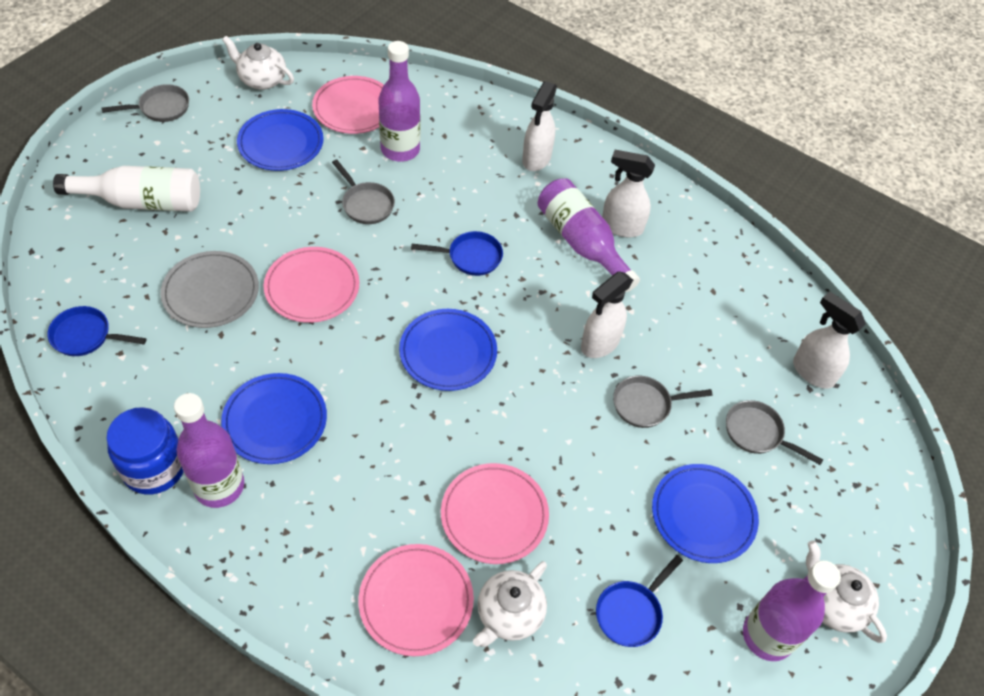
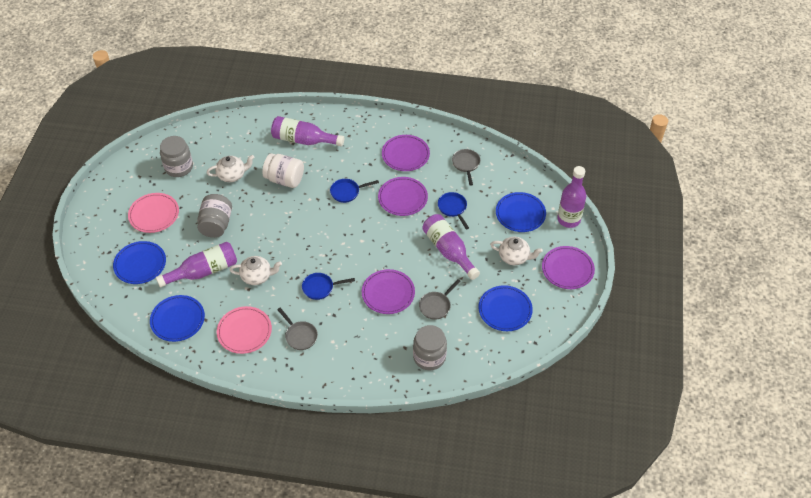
blue jar: 1 -> 0
grey jar: 0 -> 3
grey pan: 4 -> 3
grey plate: 1 -> 0
pink plate: 4 -> 2
purple plate: 0 -> 4
white bottle: 1 -> 0
white jar: 0 -> 1
white spray bottle: 4 -> 0

